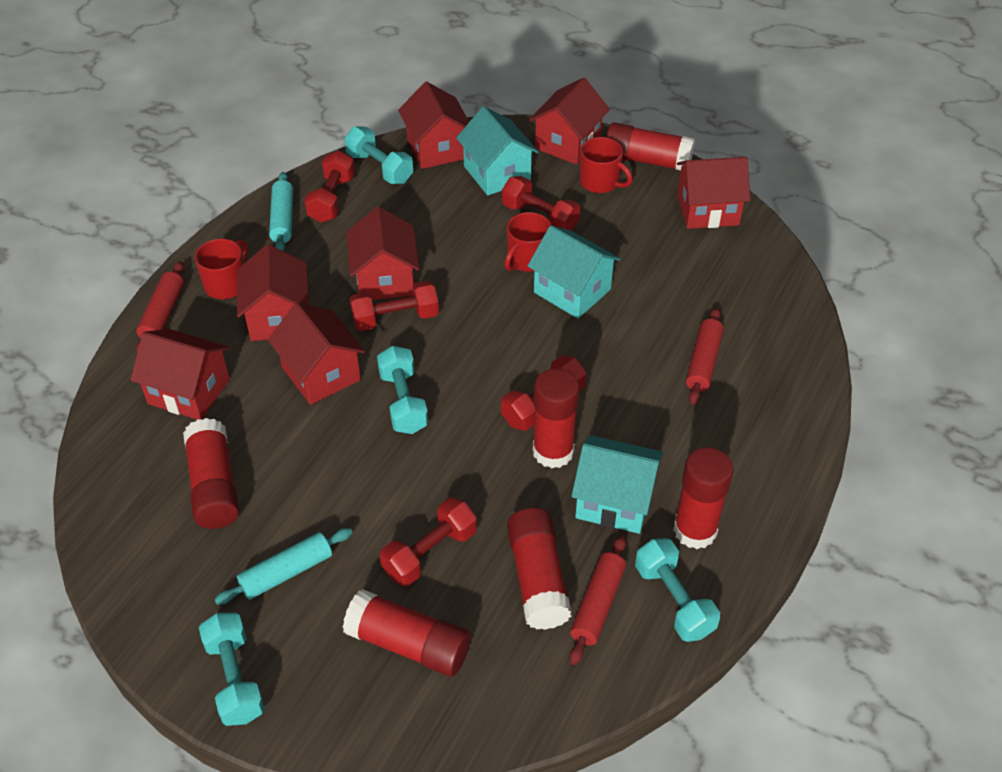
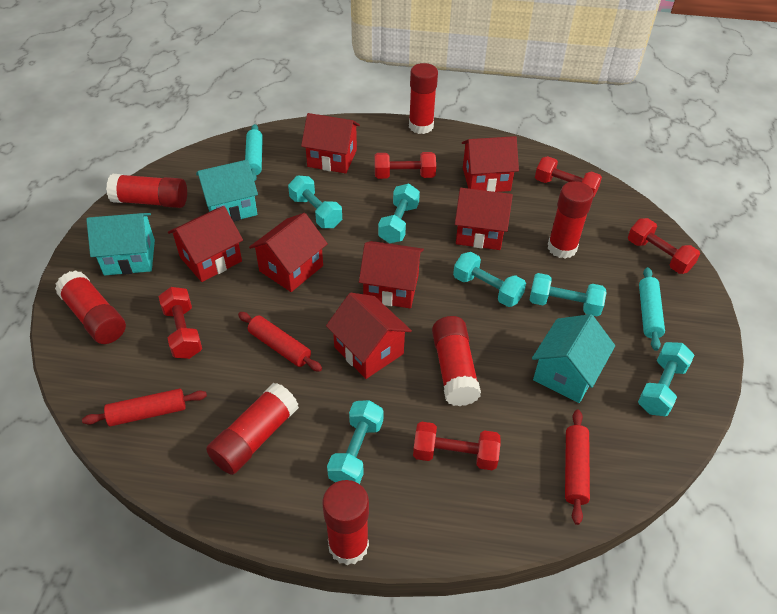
red glue stick: 6 -> 7
red mug: 3 -> 0
turquoise dumbbell: 4 -> 6

